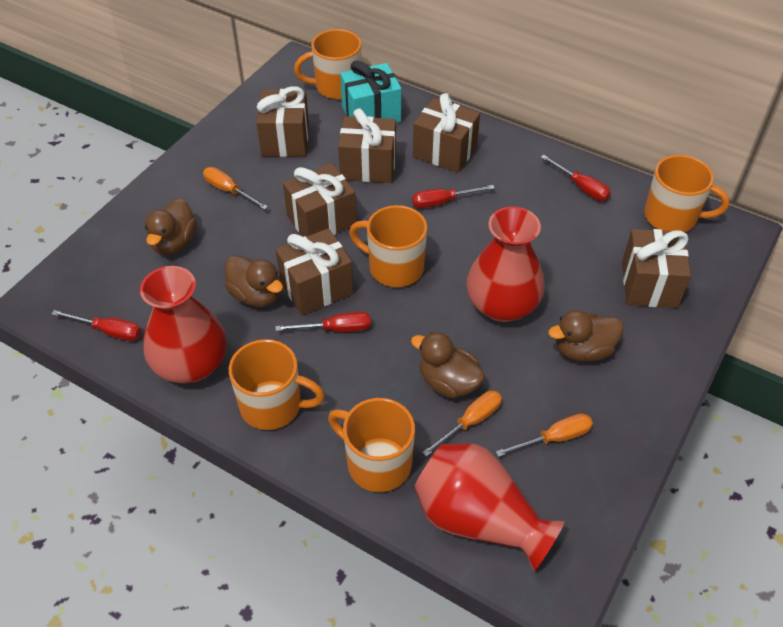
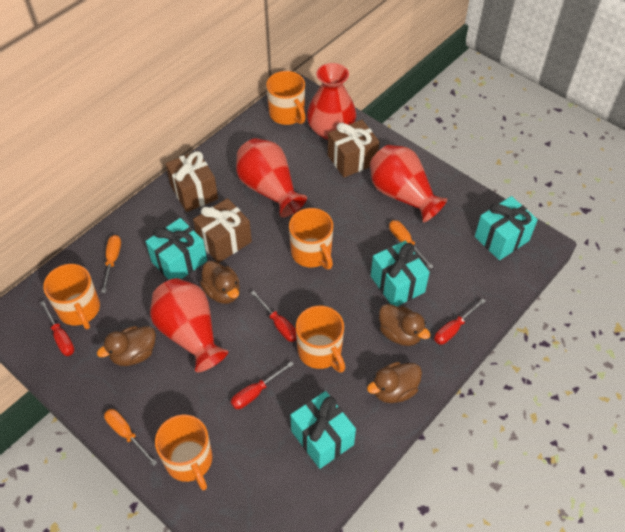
brown gift: 6 -> 3
red vase: 3 -> 4
turquoise gift: 1 -> 4

